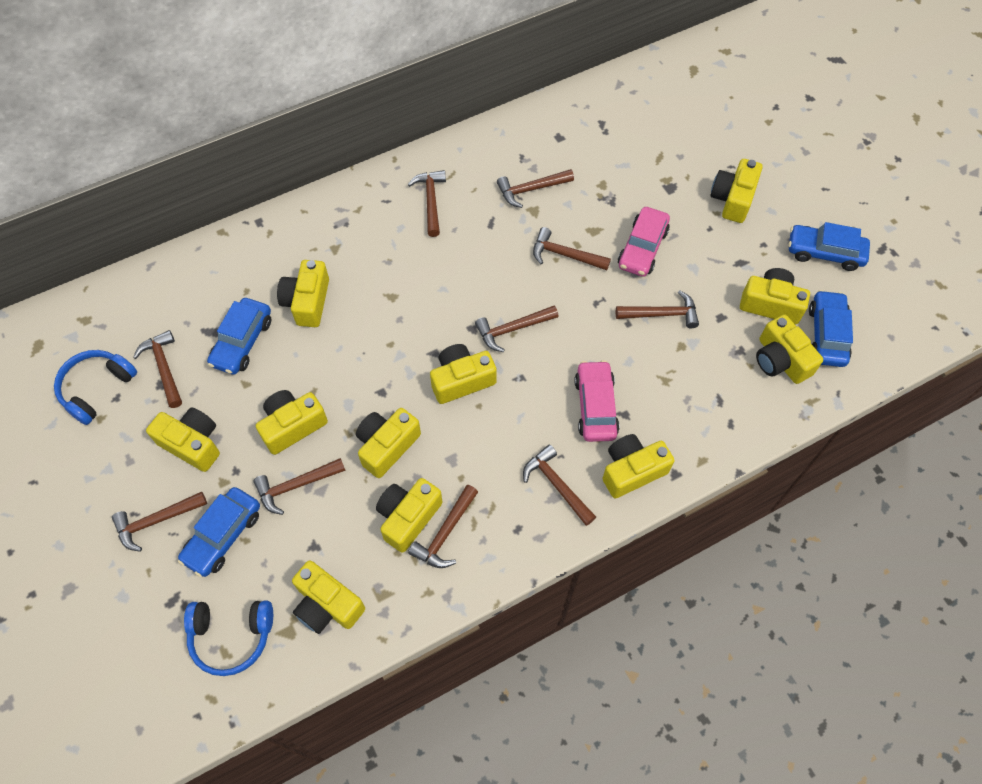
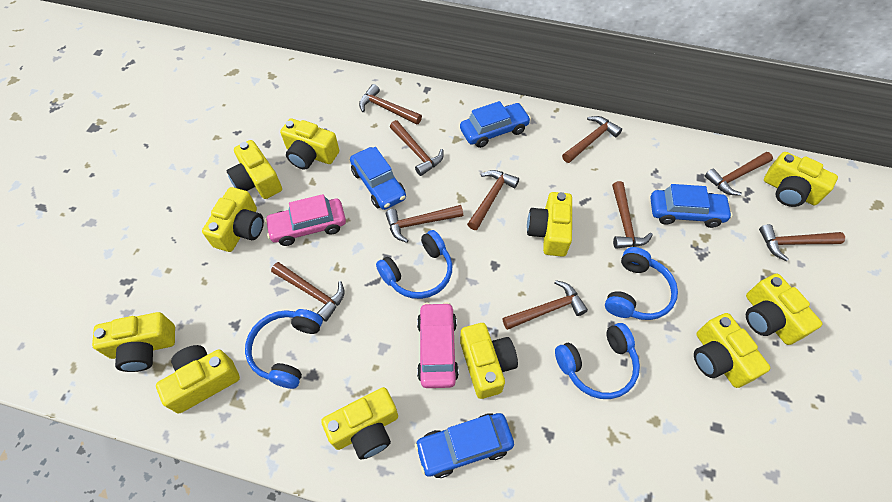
blue headphones: 2 -> 4

